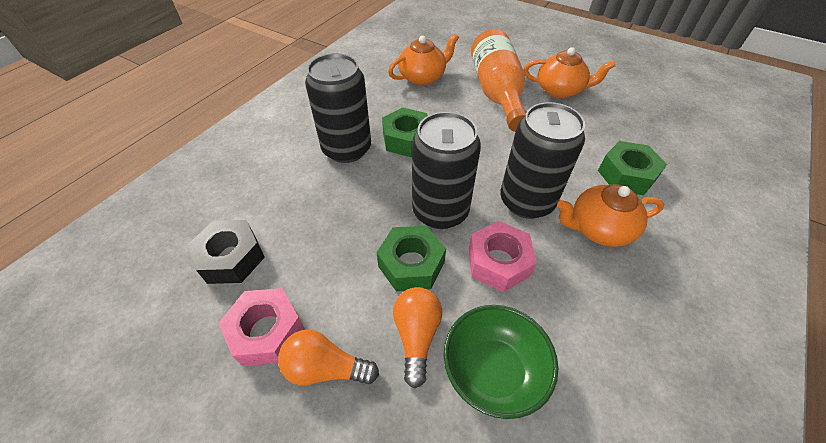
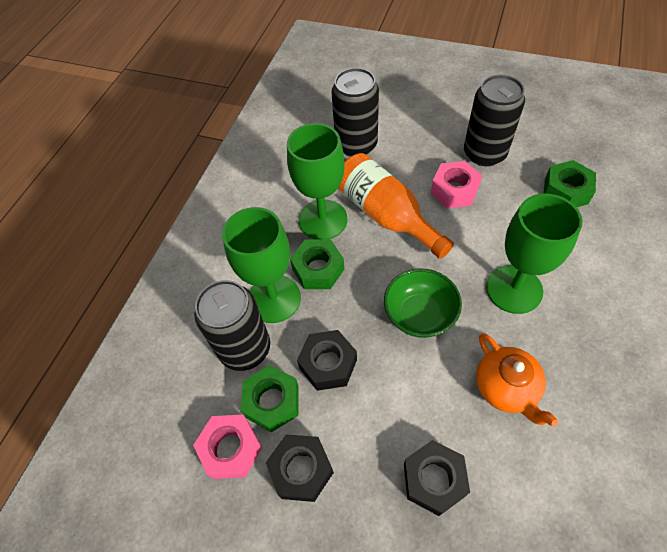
black nut: 1 -> 3
green goblet: 0 -> 3
orange light bulb: 2 -> 0
orange teapot: 3 -> 1

